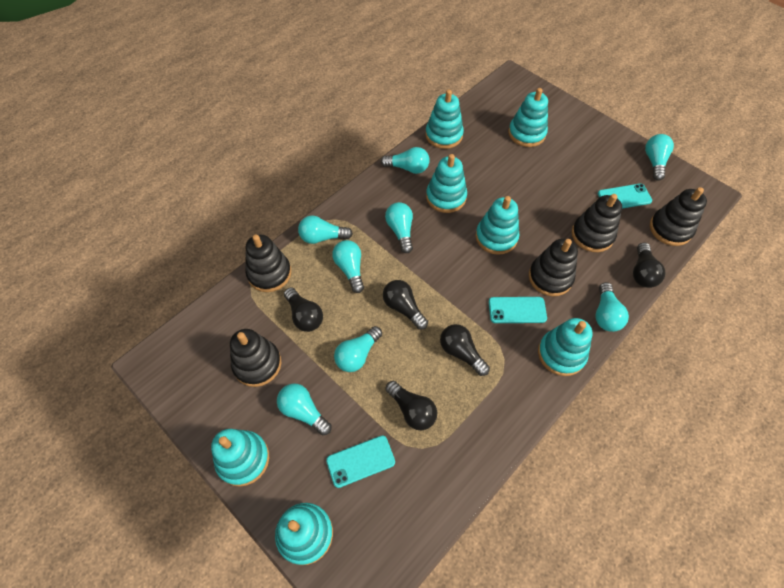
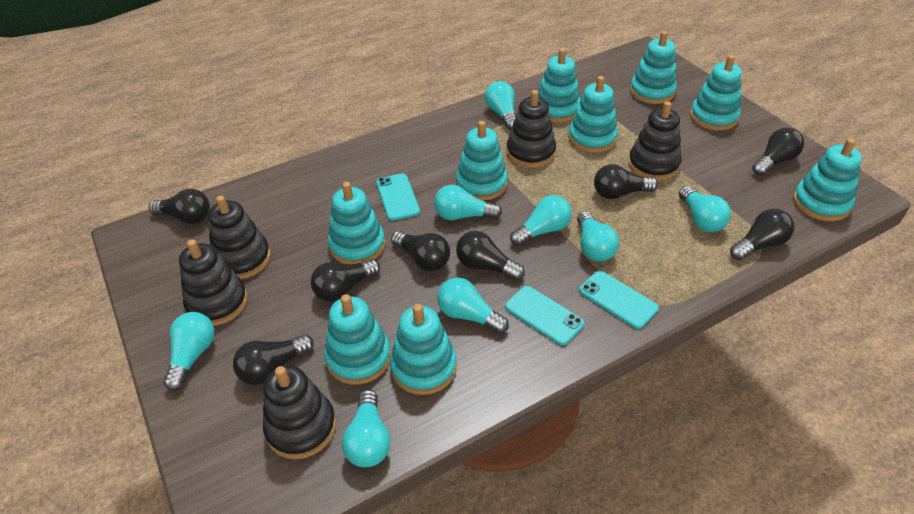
black light bulb: 5 -> 8
turquoise stacking toy: 7 -> 9

